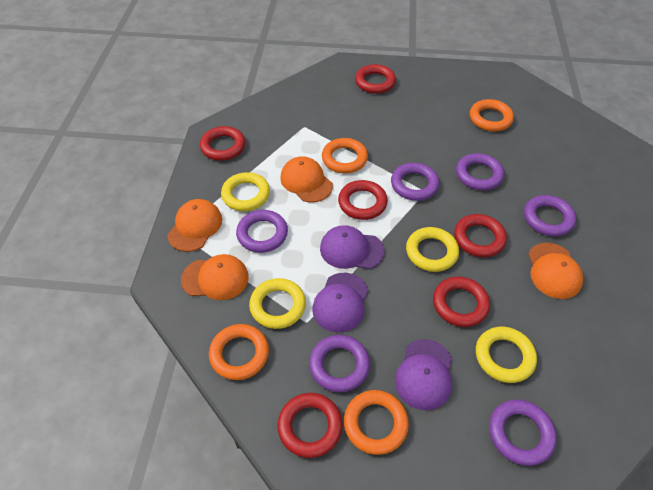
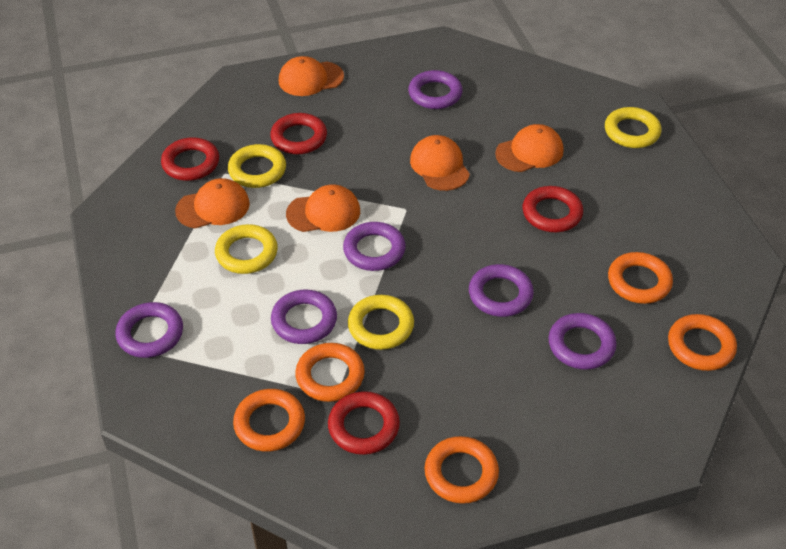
orange cap: 4 -> 5
orange ring: 4 -> 5
purple cap: 3 -> 0
red ring: 6 -> 4

